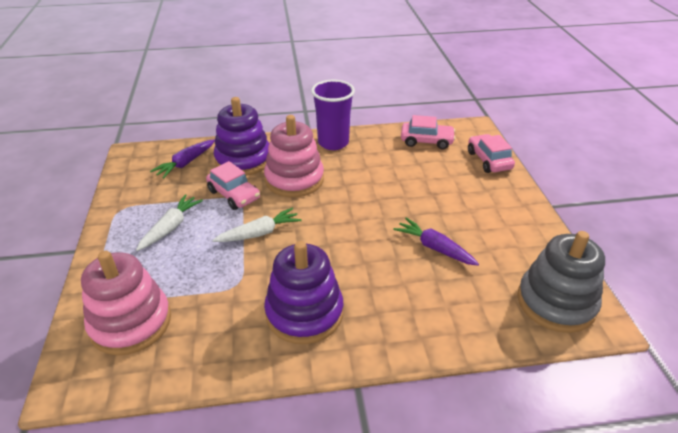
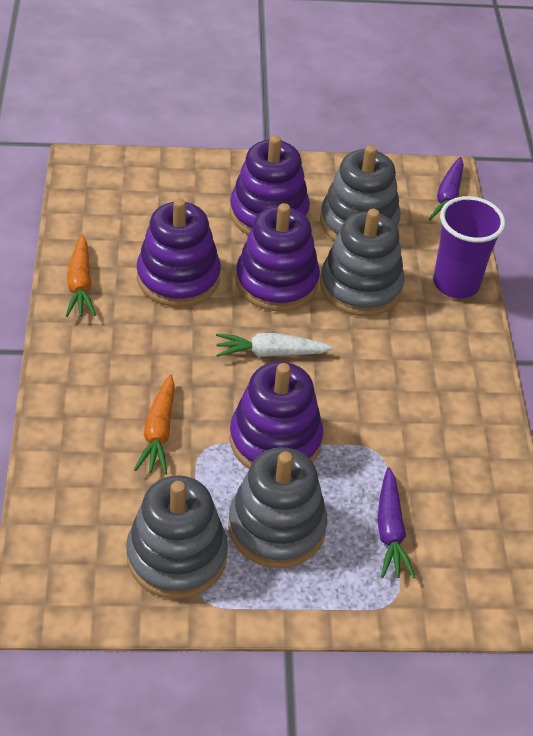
grey stacking toy: 1 -> 4
orange carrot: 0 -> 2
pink car: 3 -> 0
pink stacking toy: 2 -> 0
purple stacking toy: 2 -> 4
white carrot: 2 -> 1

